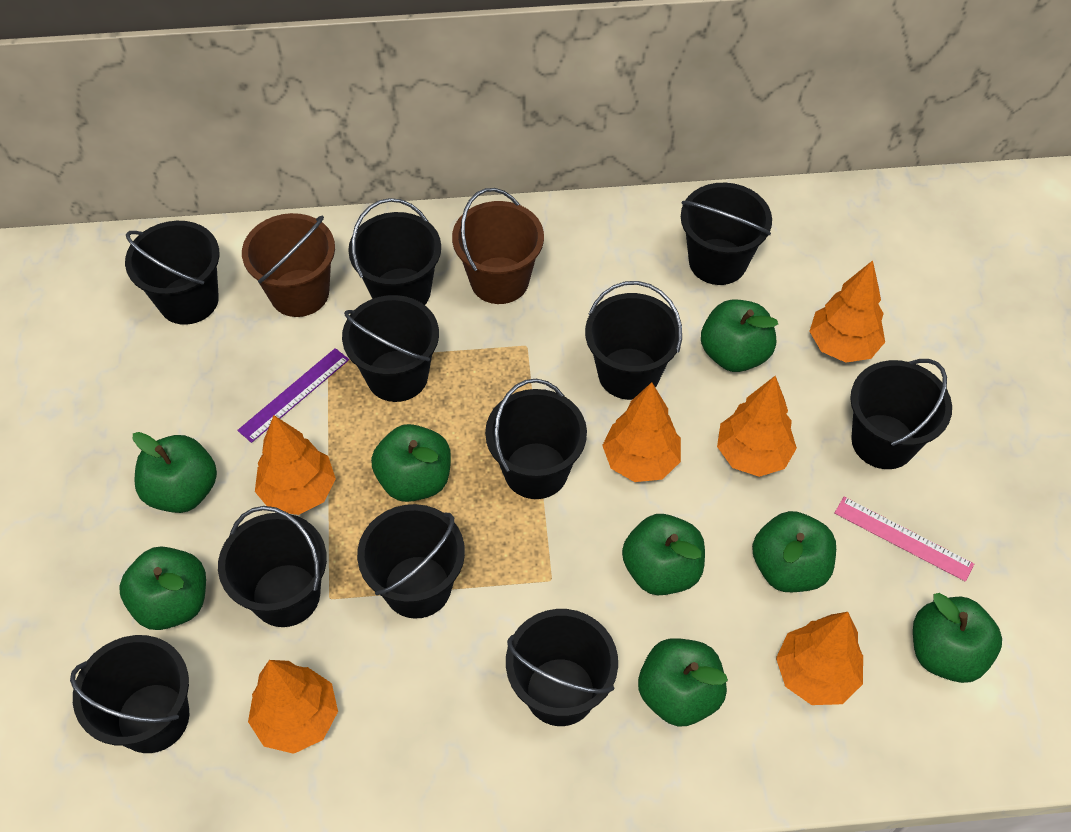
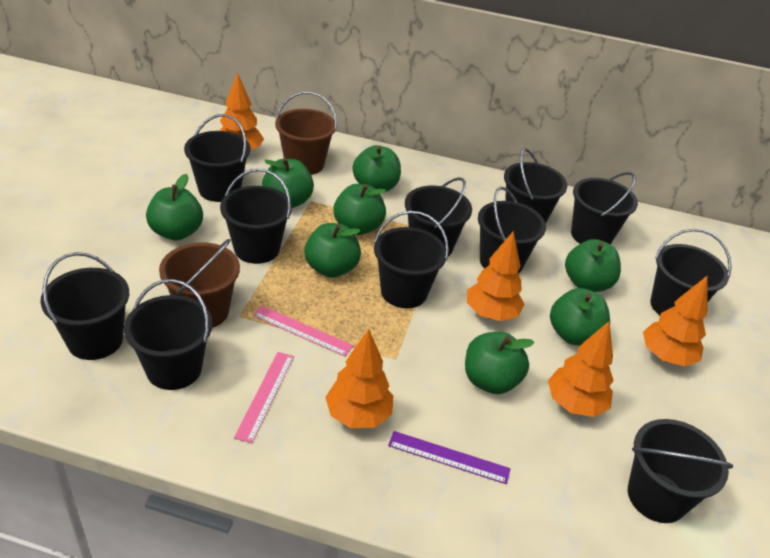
orange tree: 6 -> 5
pink ruler: 1 -> 2

